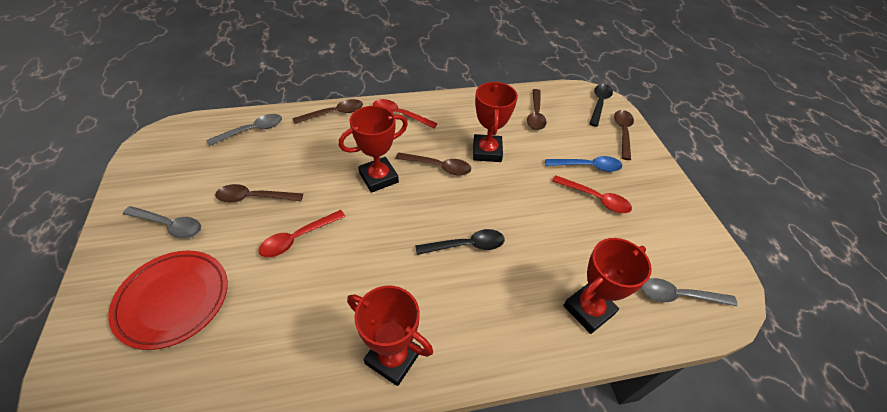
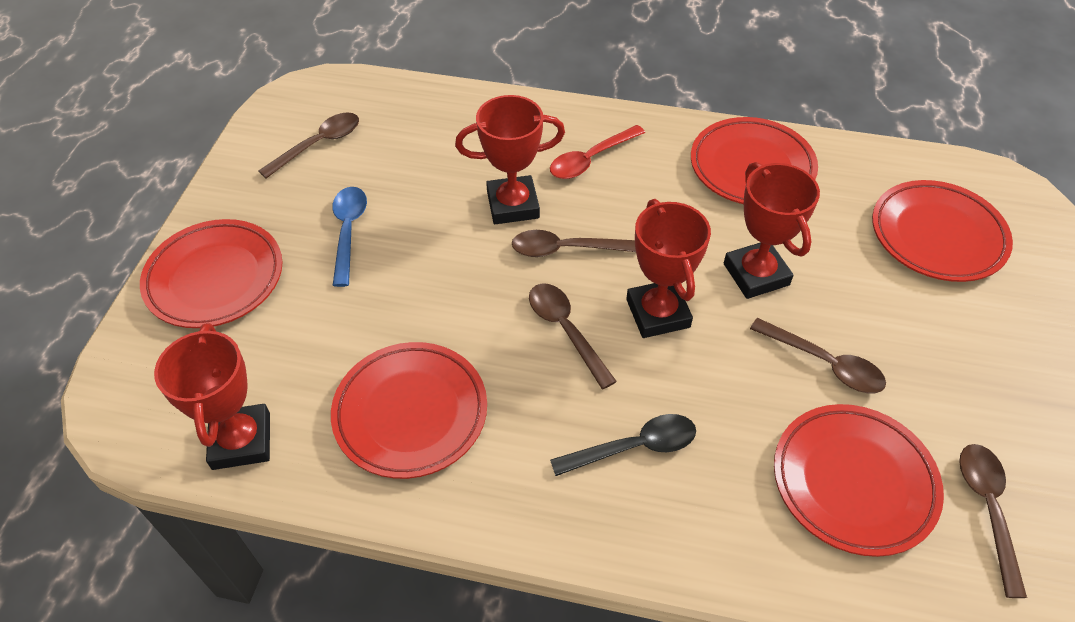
black spoon: 2 -> 1
grey spoon: 3 -> 0
red plate: 1 -> 5
red spoon: 3 -> 1

